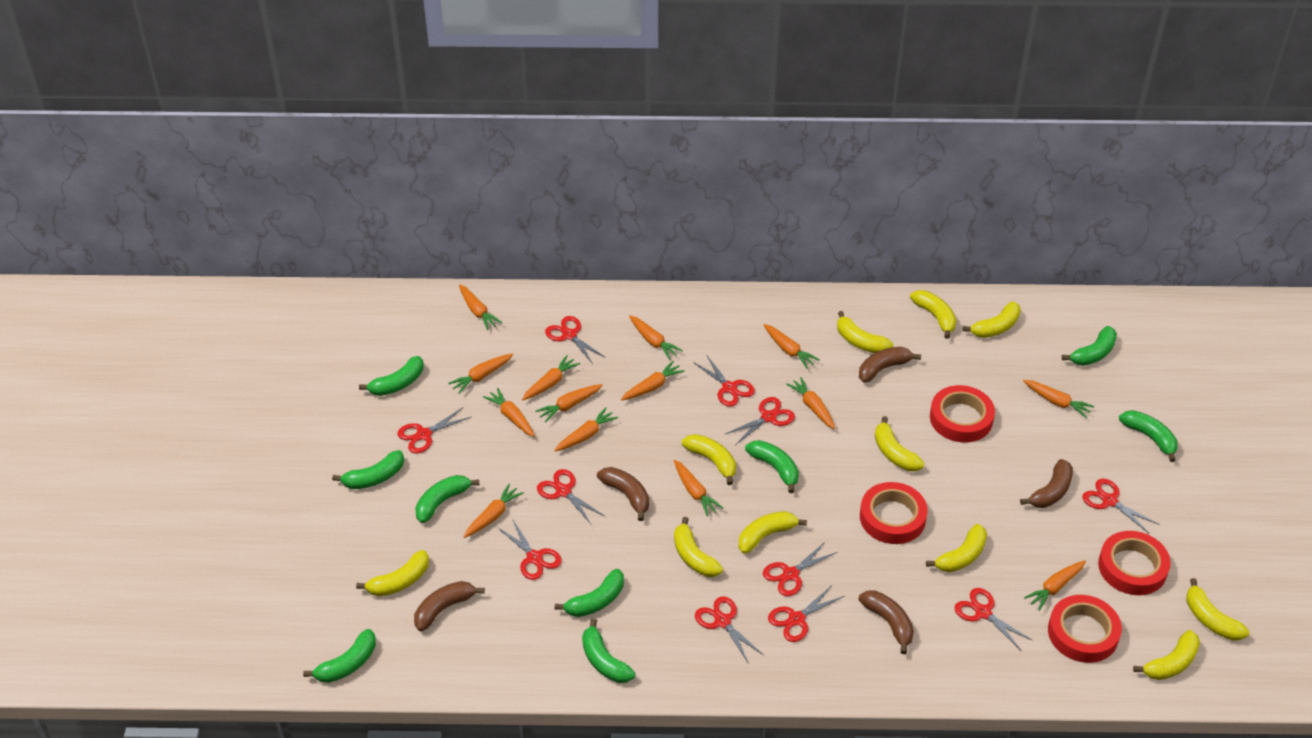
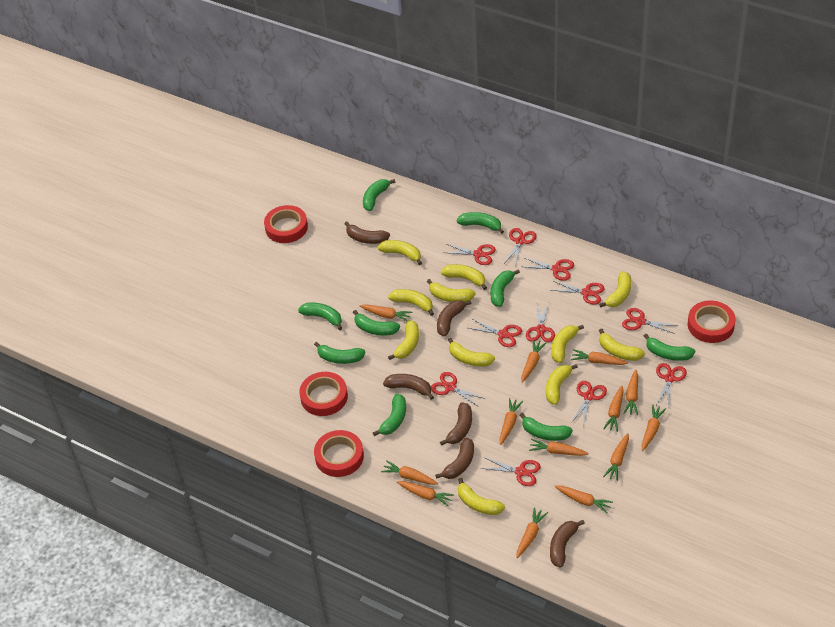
brown banana: 5 -> 6
orange carrot: 14 -> 13

